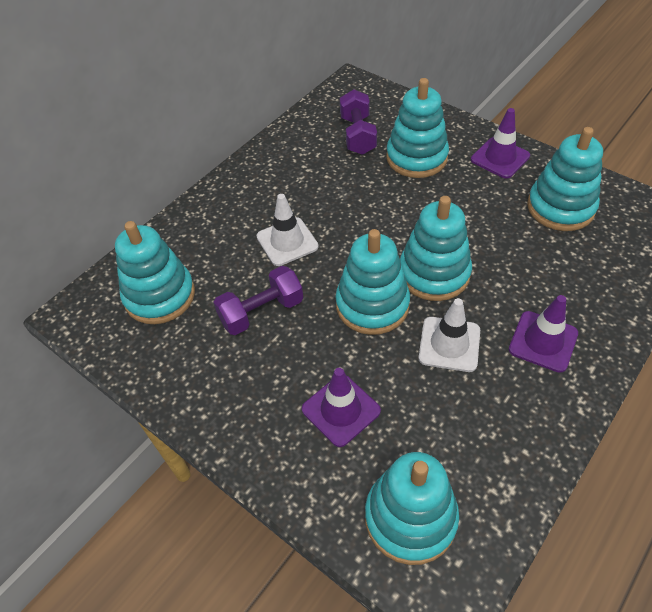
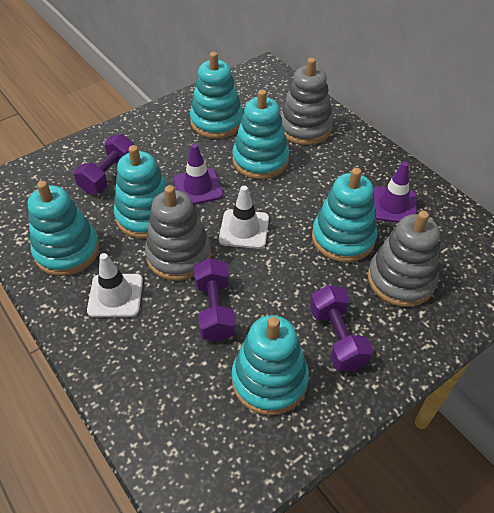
grey stacking toy: 0 -> 3
purple dumbbell: 2 -> 3
purple traffic cone: 3 -> 2

